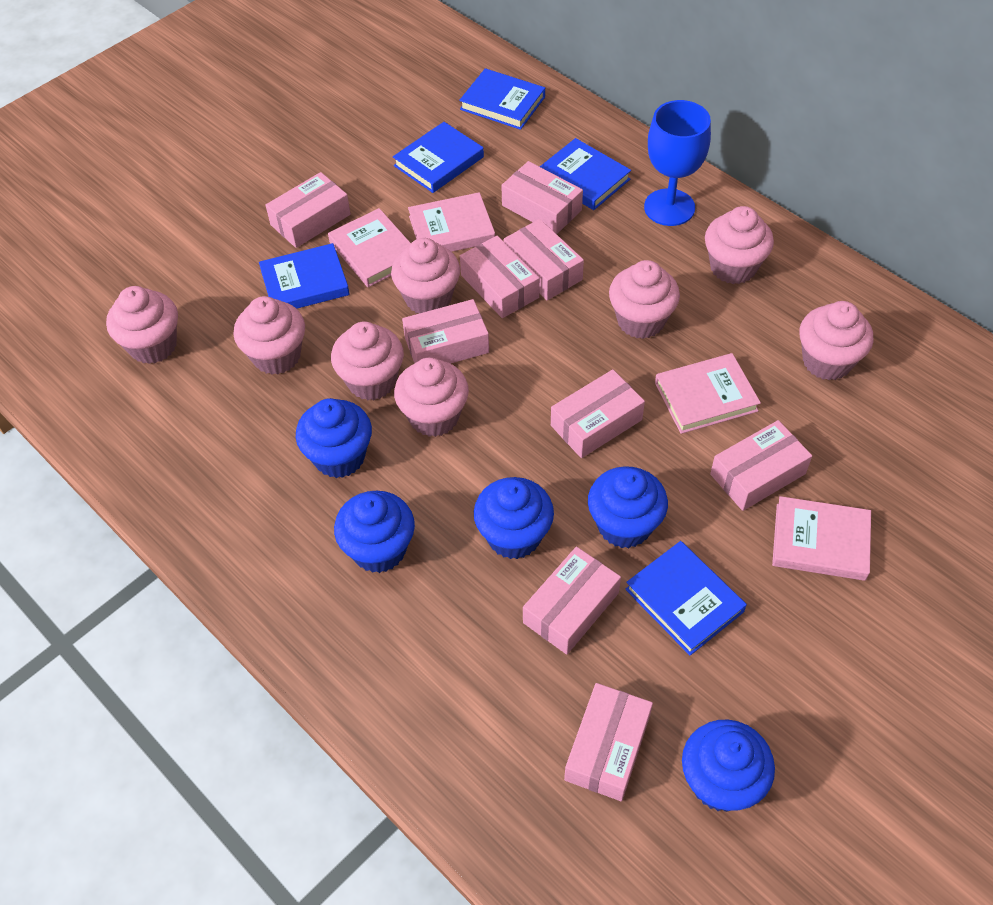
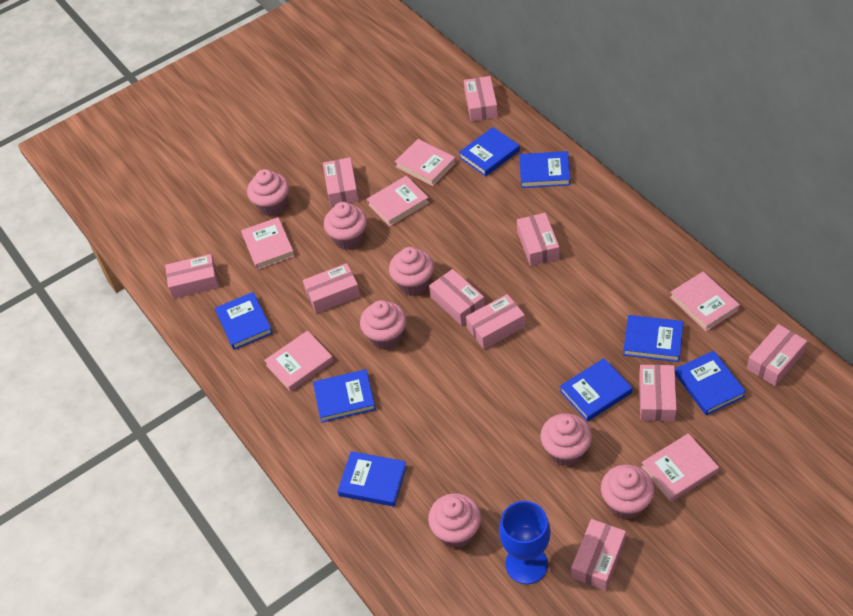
blue book: 5 -> 8
blue cupcake: 5 -> 0
pink book: 4 -> 6
pink box: 9 -> 10
pink cupcake: 8 -> 7

